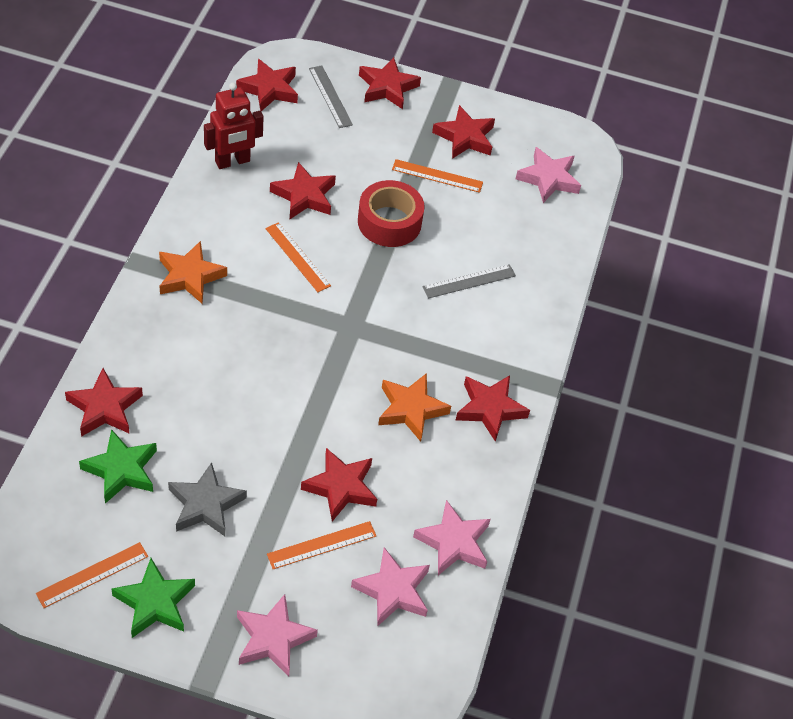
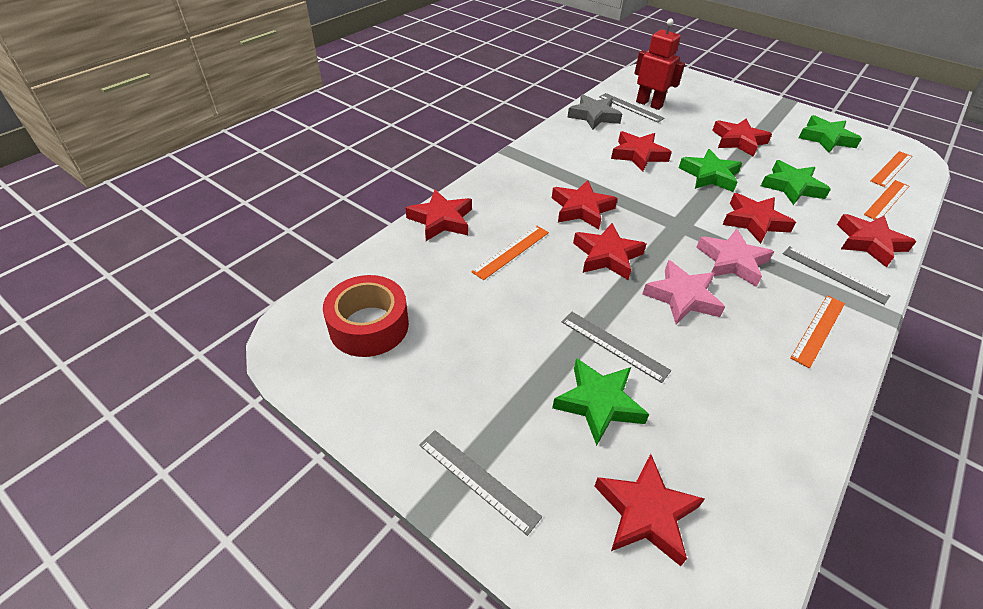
green star: 2 -> 4
grey ruler: 2 -> 4
orange star: 2 -> 0
pink star: 4 -> 2
red star: 7 -> 8

